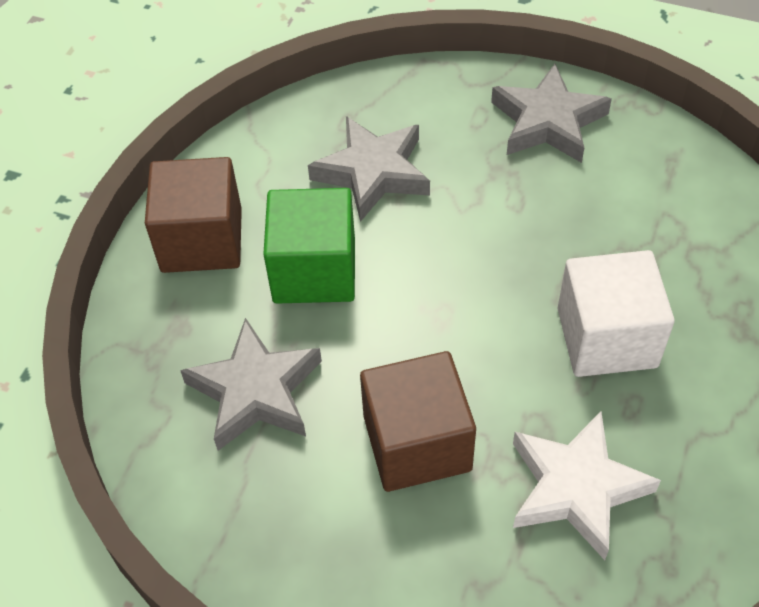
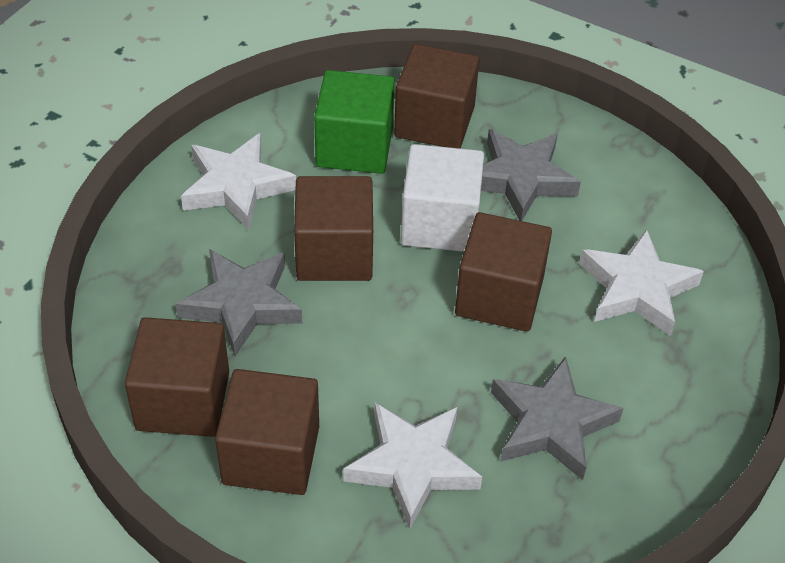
brown cube: 2 -> 5
white star: 1 -> 3

